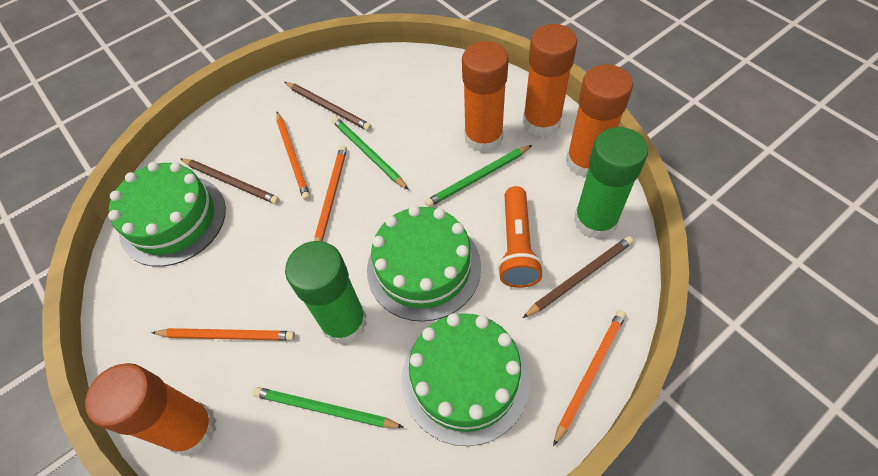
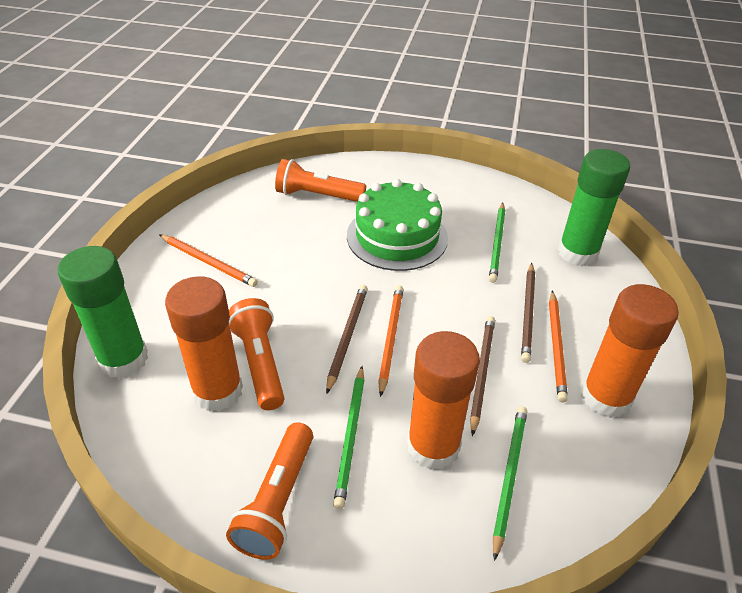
green cake: 3 -> 1
orange flashlight: 1 -> 3
orange glue stick: 4 -> 3
orange pencil: 4 -> 3

